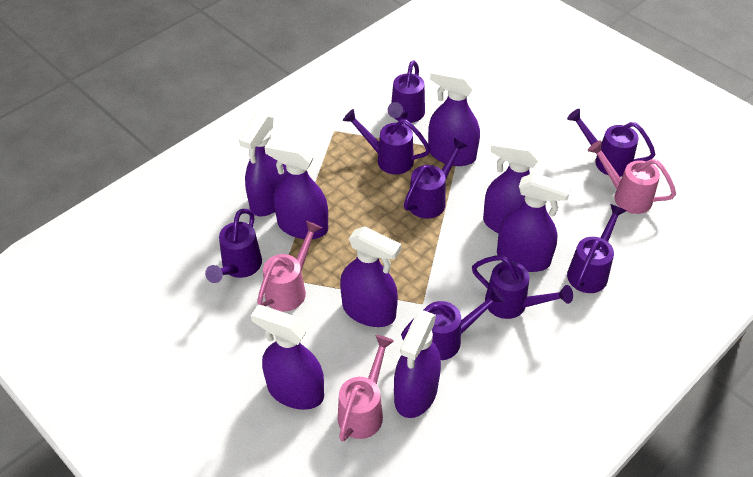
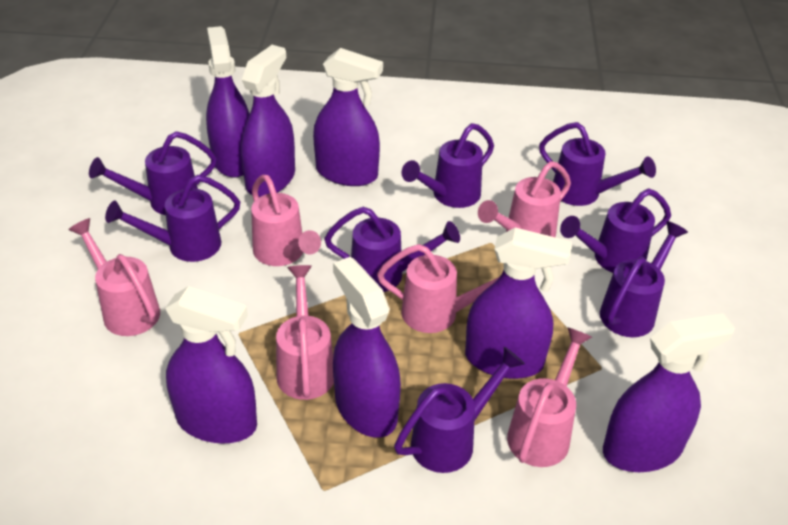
pink watering can: 3 -> 6
purple spray bottle: 8 -> 7

